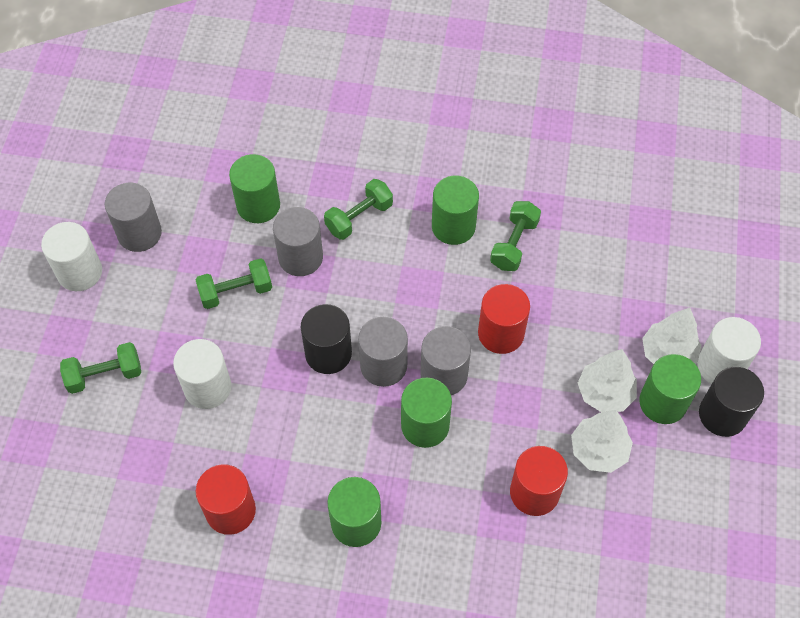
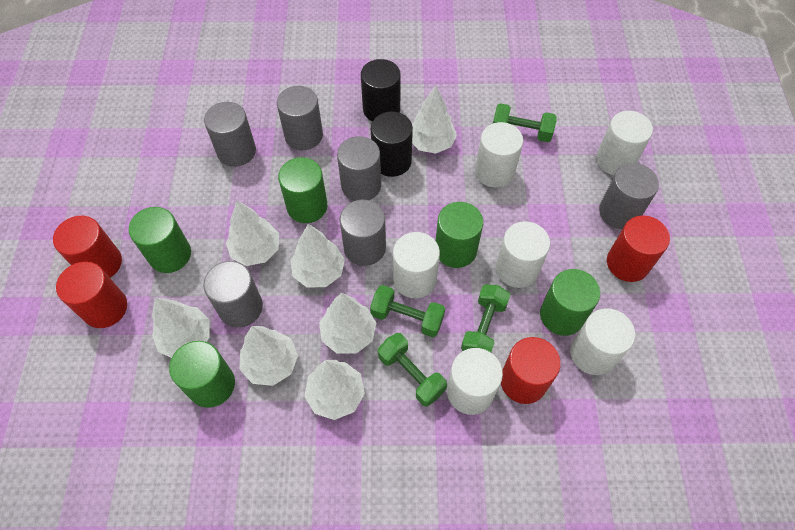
grey cylinder: 4 -> 6
red cylinder: 3 -> 4
white cylinder: 3 -> 6
white tree: 3 -> 7

